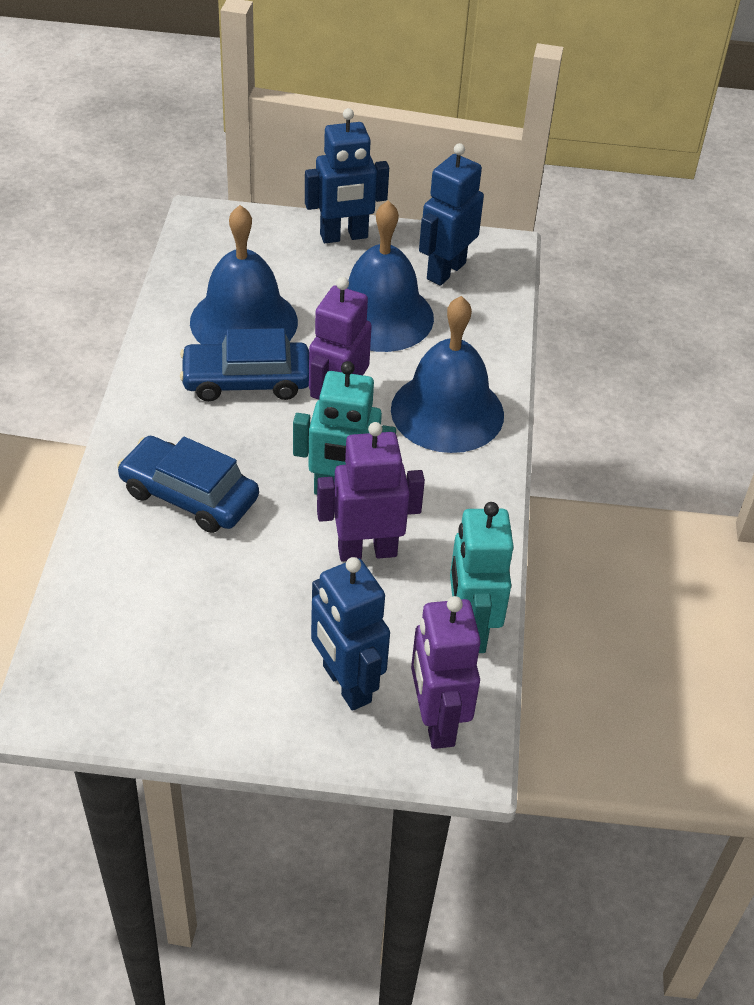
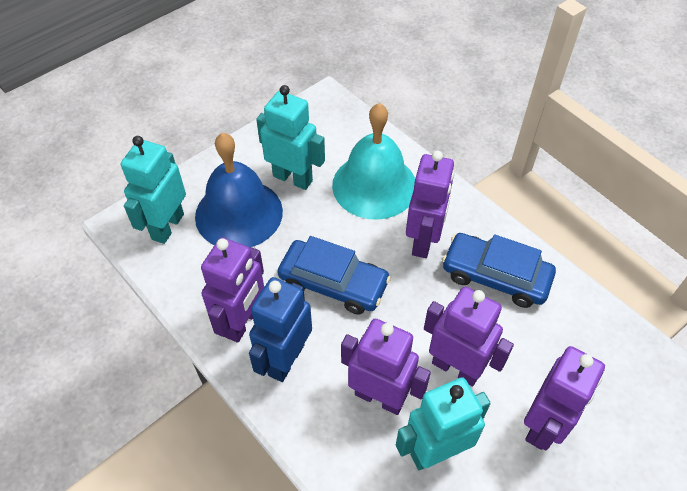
blue bell: 3 -> 1
blue robot: 3 -> 1
purple robot: 3 -> 5
turquoise bell: 0 -> 1
turquoise robot: 2 -> 3

